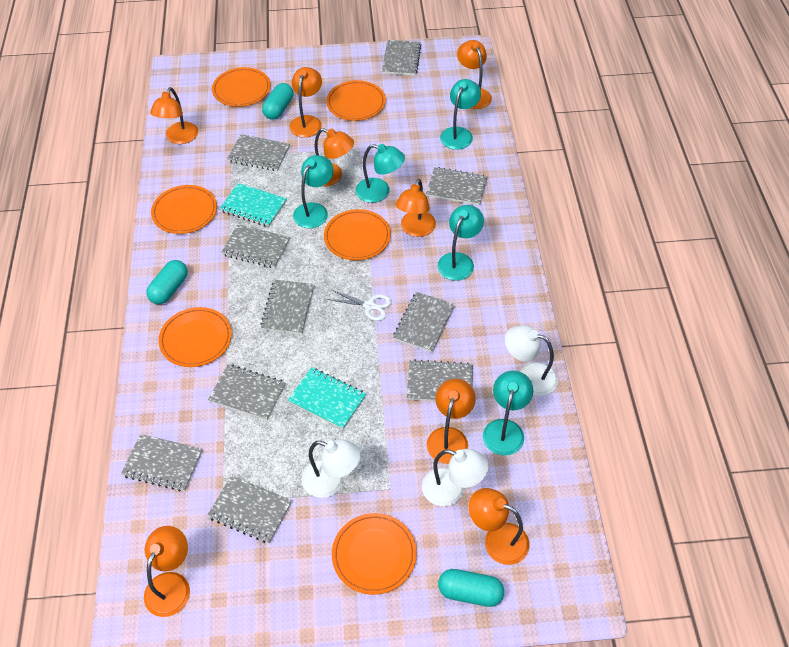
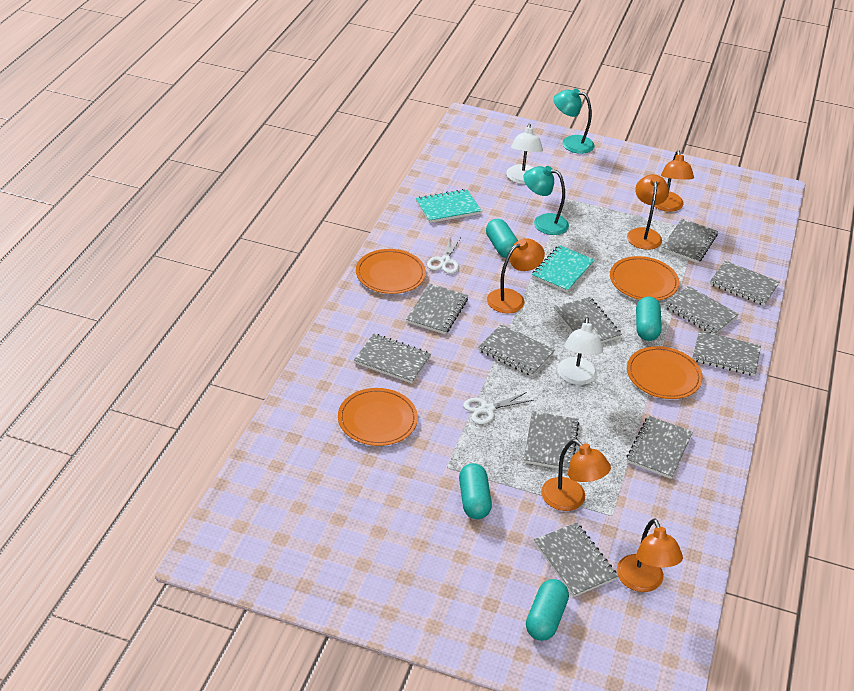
grey notebook: 10 -> 11
orange lamp: 8 -> 5
orange plate: 6 -> 4
turquoise capsule: 3 -> 4
turquoise lamp: 5 -> 2
white lamp: 3 -> 2
white scissors: 1 -> 2

